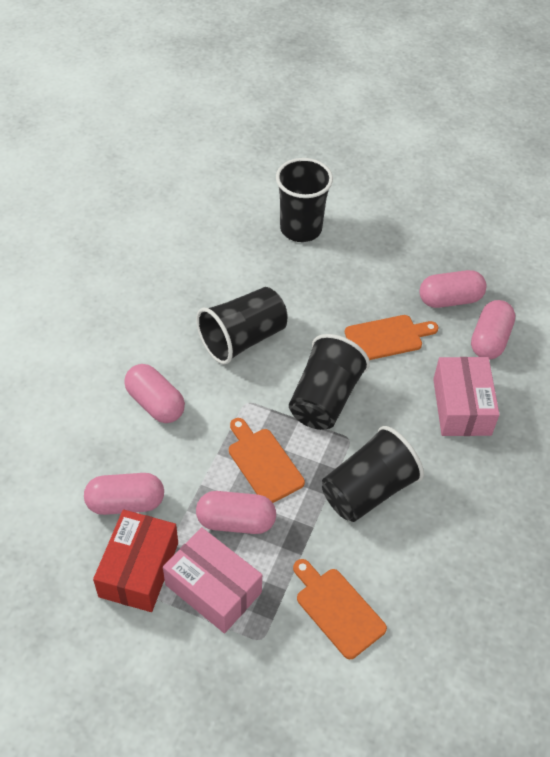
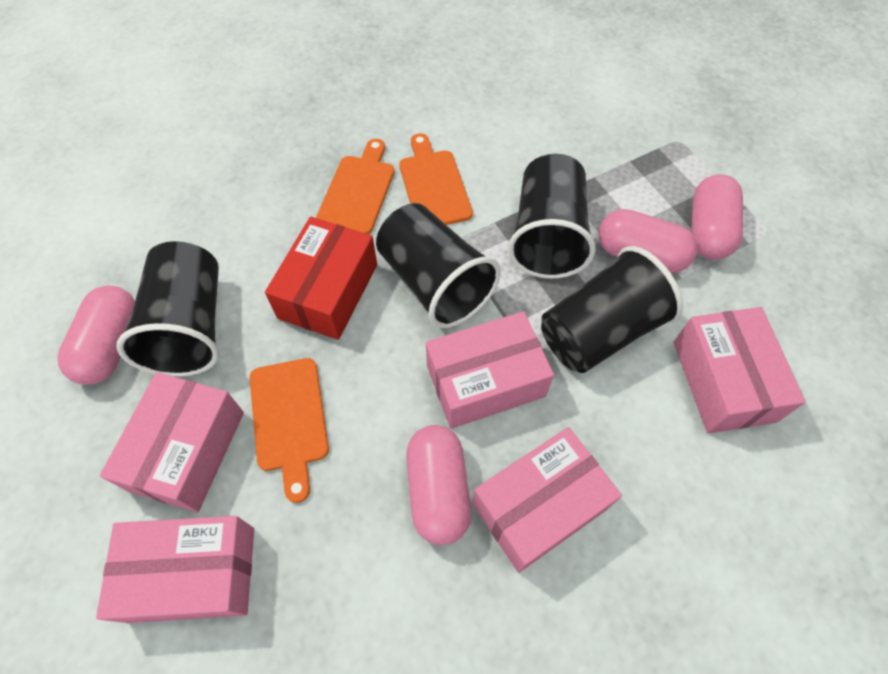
pink box: 2 -> 5
pink capsule: 5 -> 4

